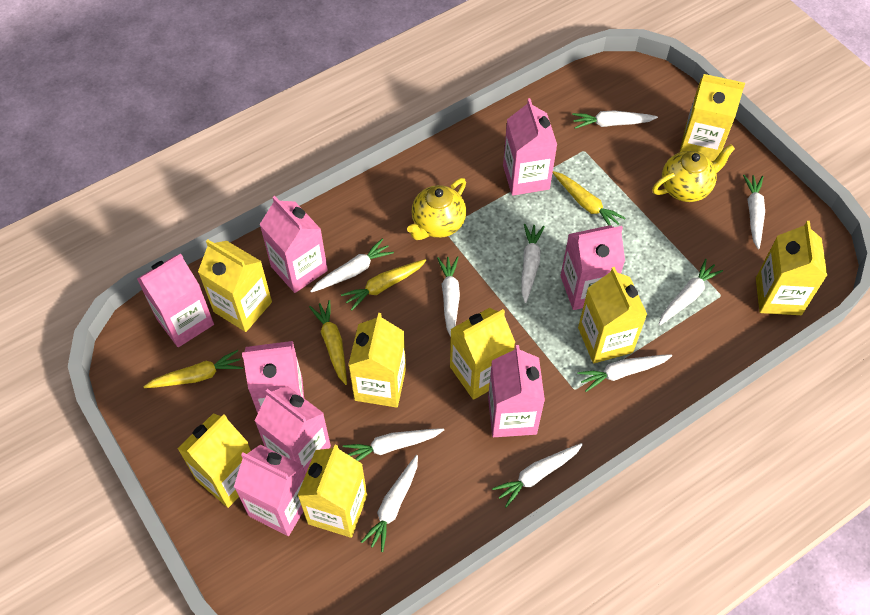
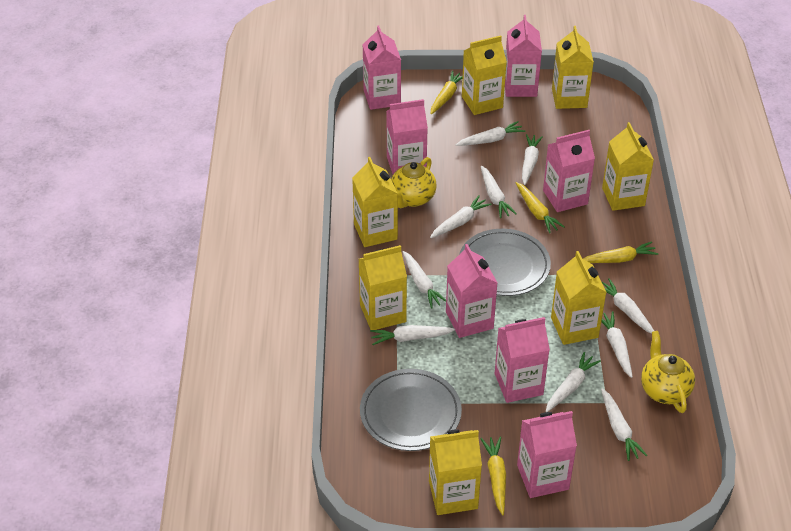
grey plate: 0 -> 2
pink carton: 8 -> 7
yellow carton: 8 -> 7

